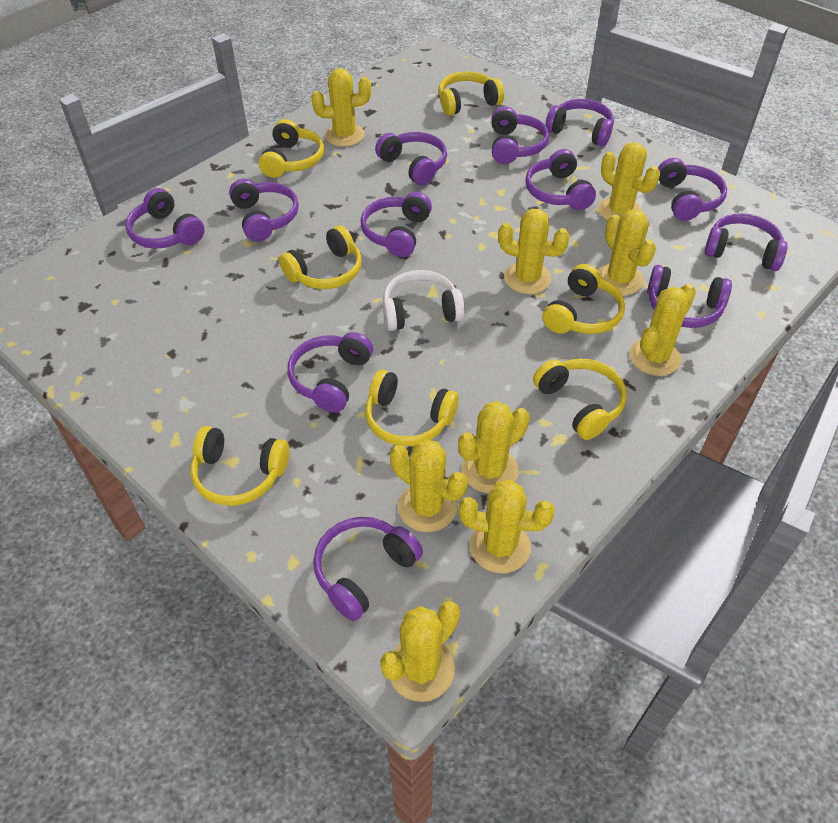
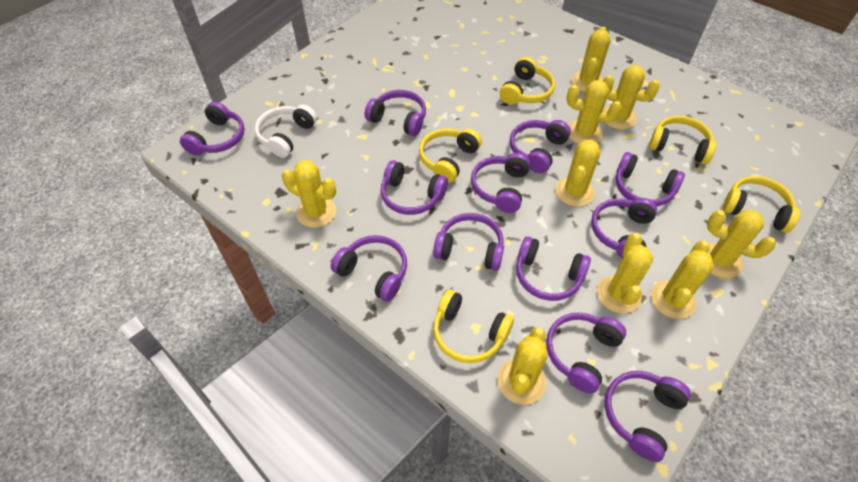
yellow headphones: 7 -> 5

